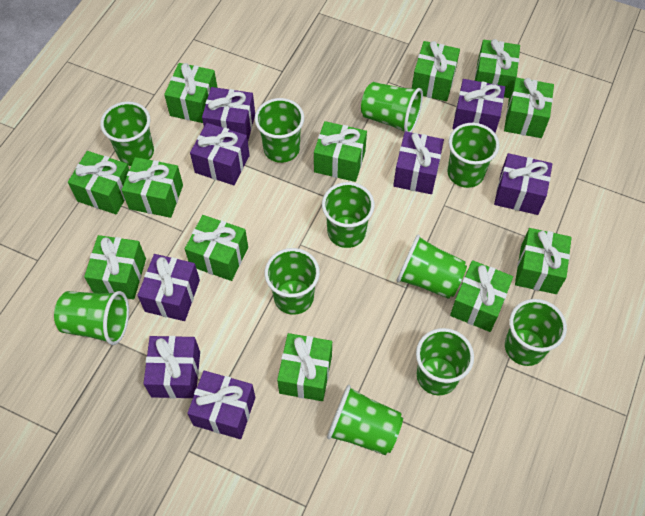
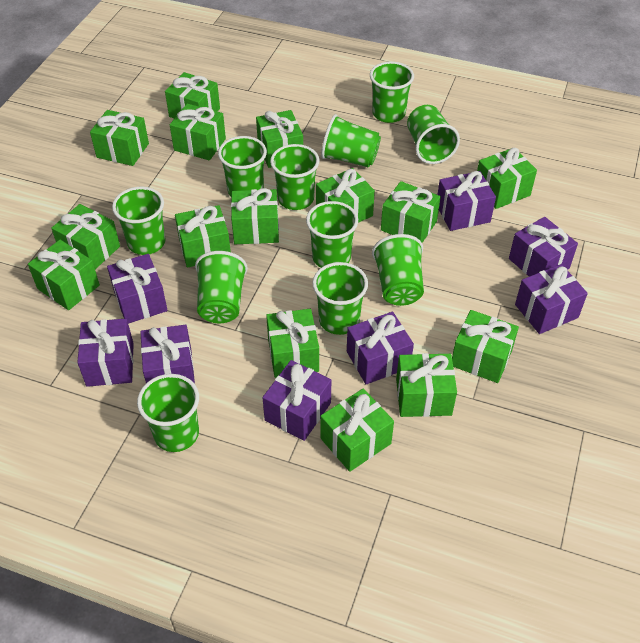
green gift: 12 -> 15

